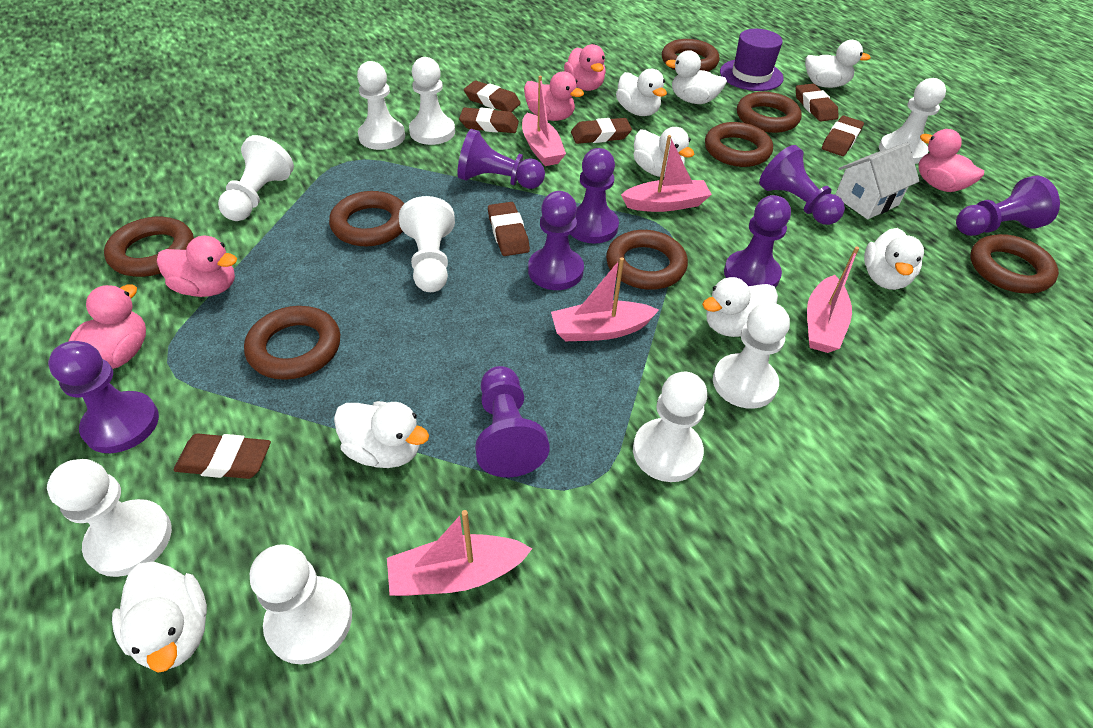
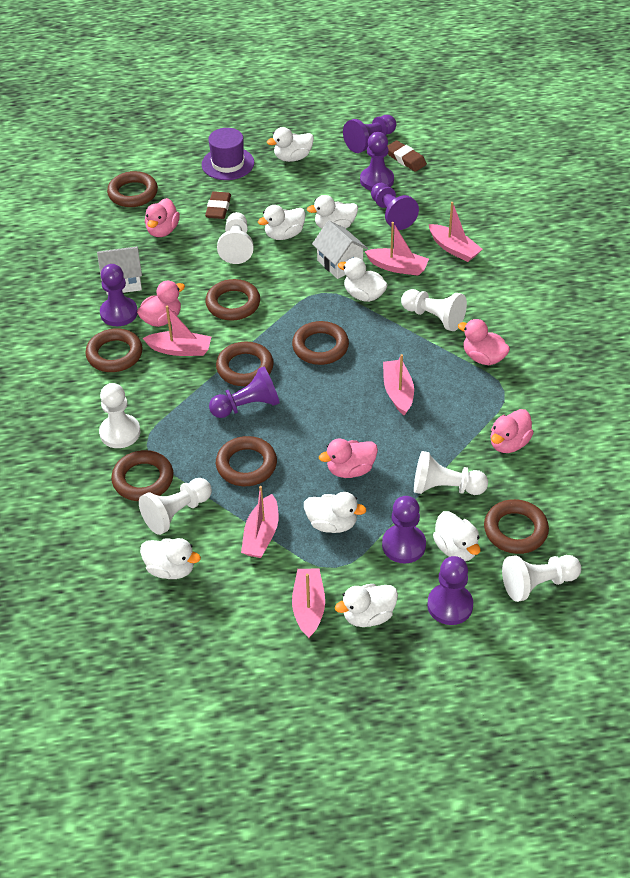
brown eraser: 7 -> 2
pink boat: 5 -> 6
purple pawn: 8 -> 7
white house: 1 -> 2
white pawn: 9 -> 6

